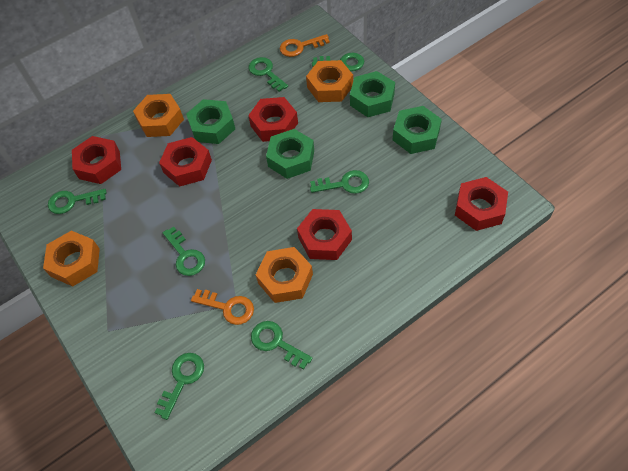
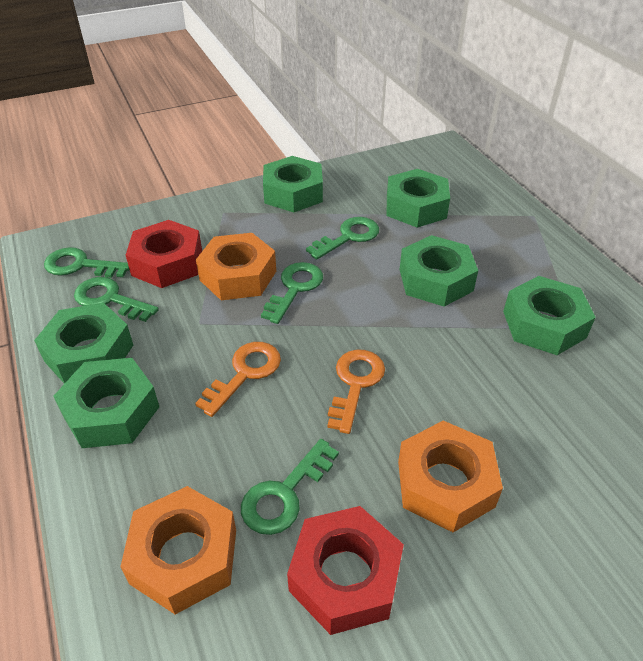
green key: 7 -> 5
green nut: 4 -> 6
orange nut: 4 -> 3
red nut: 5 -> 2

